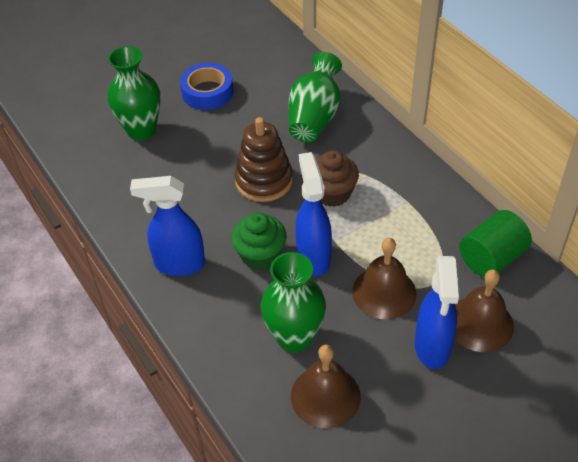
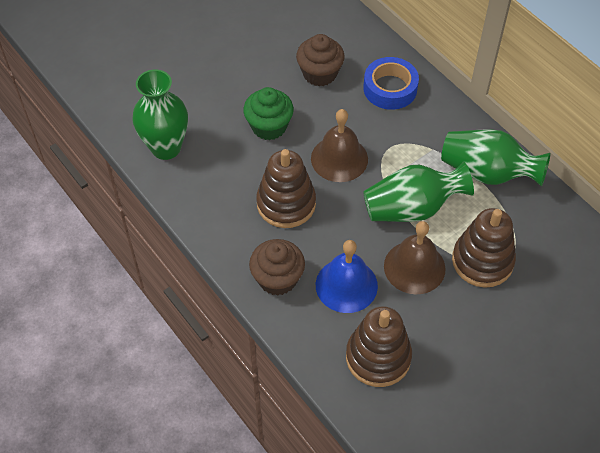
blue bell: 0 -> 1
blue spray bottle: 3 -> 0
brown bell: 3 -> 2
brown cupcake: 1 -> 2
brown stacking toy: 1 -> 3
green cylinder: 1 -> 0

